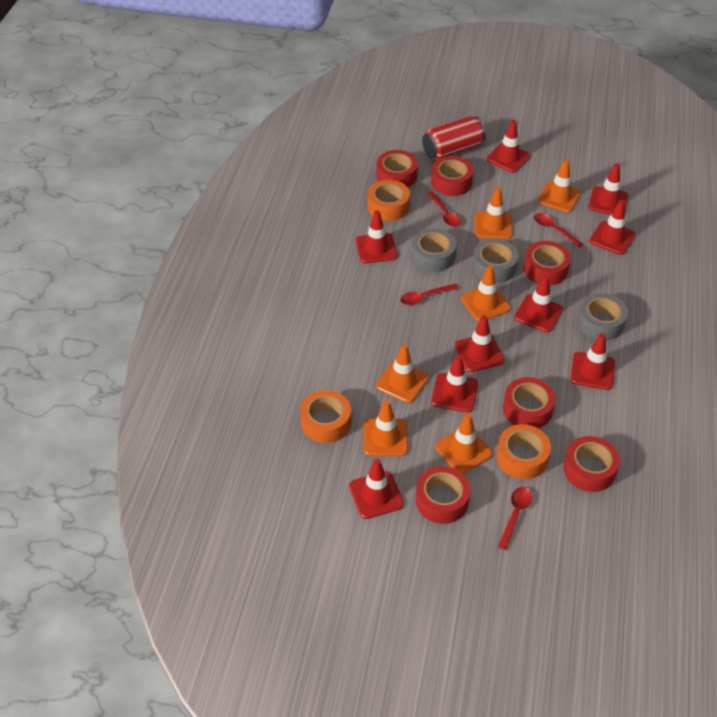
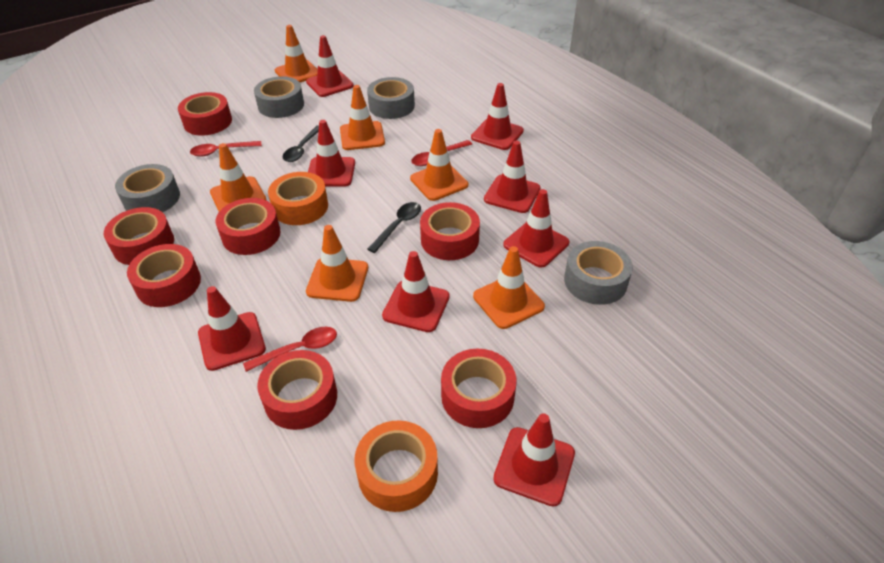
black spoon: 0 -> 2
grey tape: 3 -> 4
orange tape: 3 -> 2
red can: 1 -> 0
red spoon: 4 -> 3
red tape: 6 -> 7
red traffic cone: 9 -> 8

